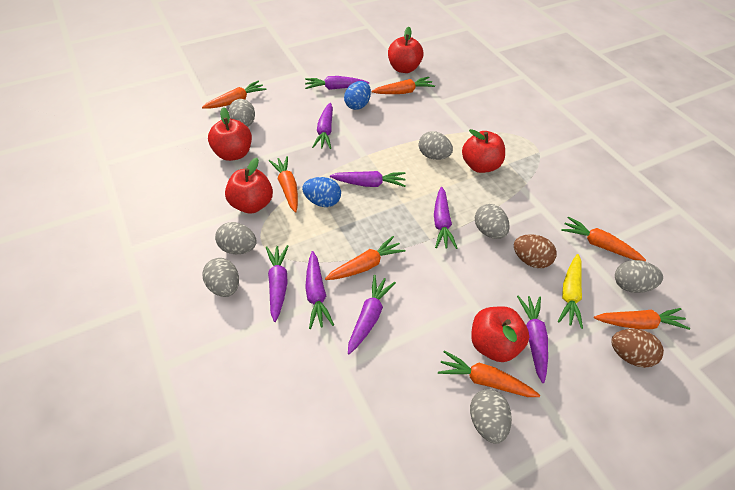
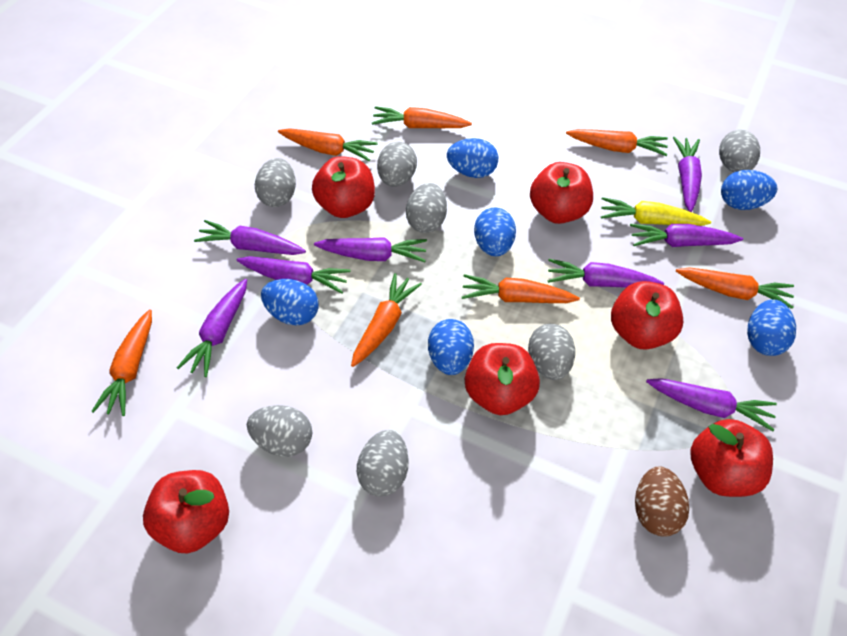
blue egg: 2 -> 6
brown egg: 2 -> 1
red apple: 5 -> 6

